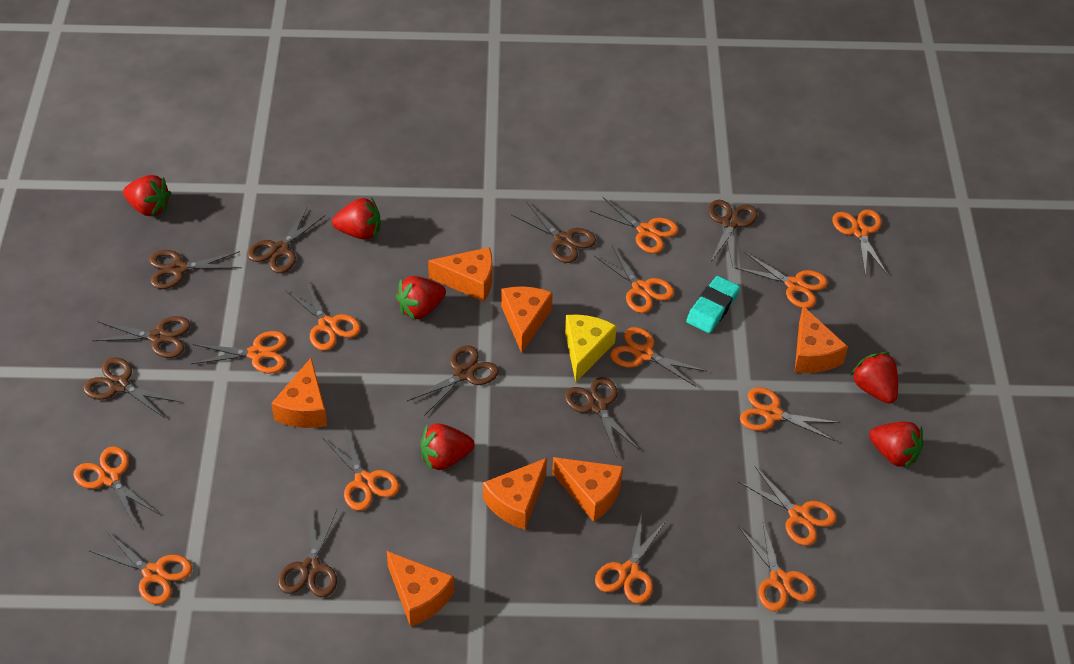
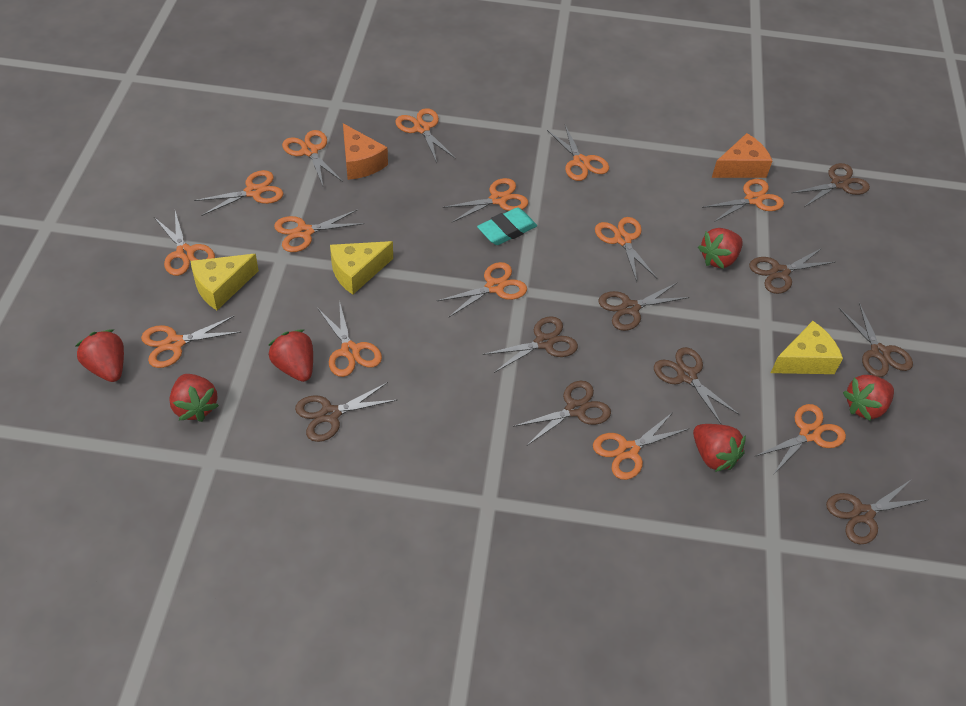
orange cheese: 7 -> 2
yellow cheese: 1 -> 3

